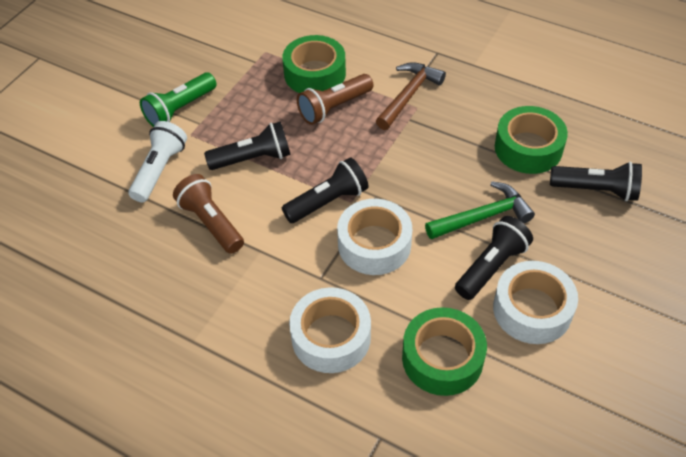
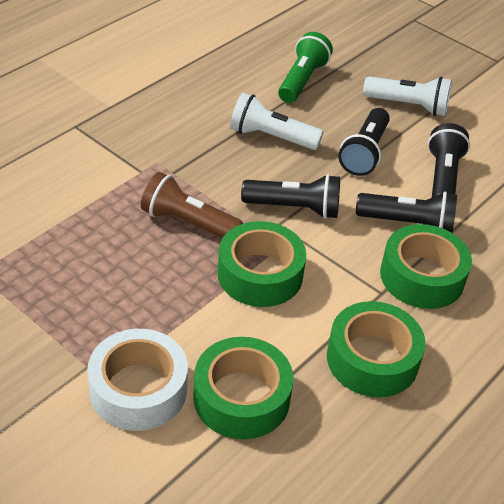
brown flashlight: 2 -> 1
brown hammer: 1 -> 0
green hammer: 1 -> 0
green tape: 3 -> 4
white flashlight: 1 -> 2
white tape: 3 -> 1

